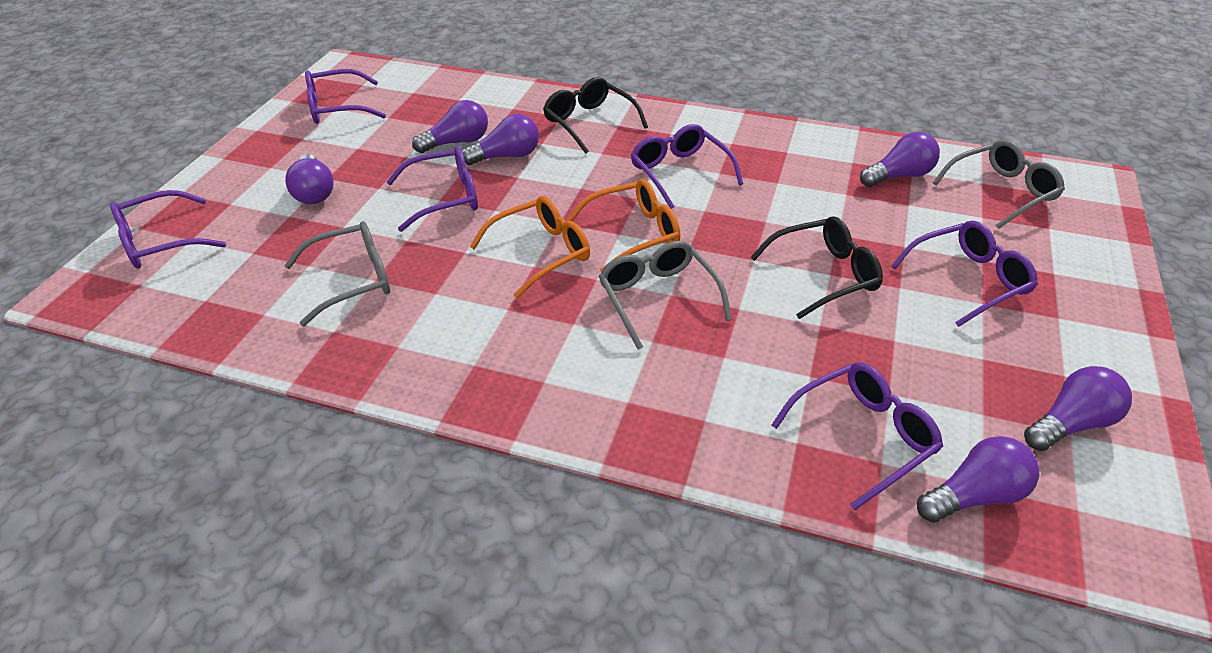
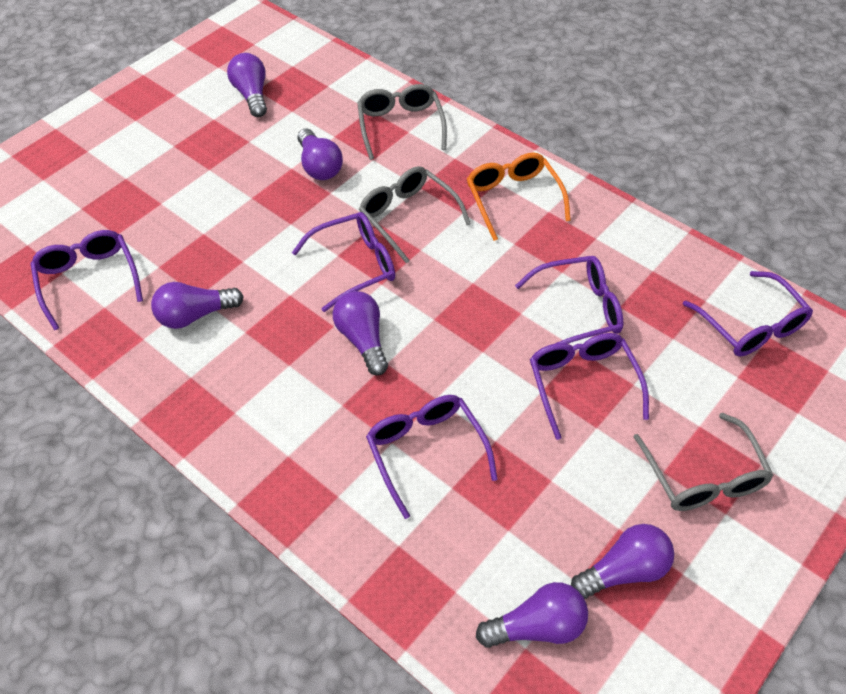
black glasses: 2 -> 0
orange glasses: 2 -> 1

